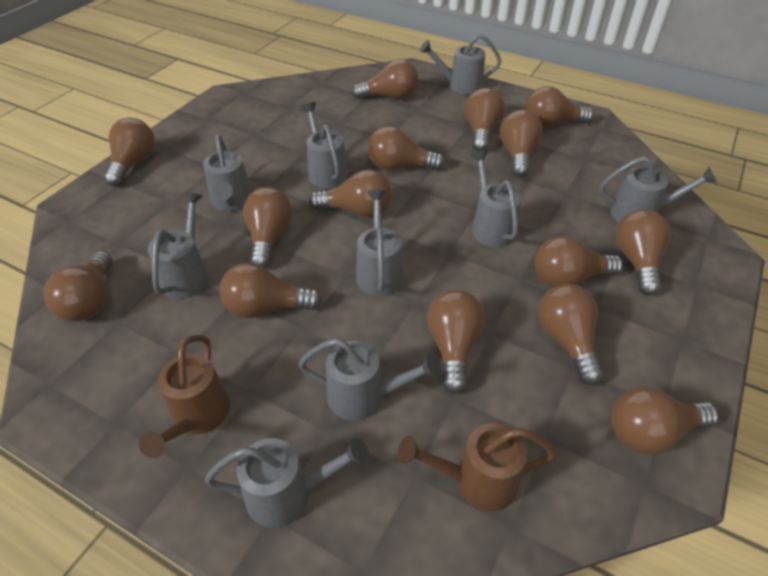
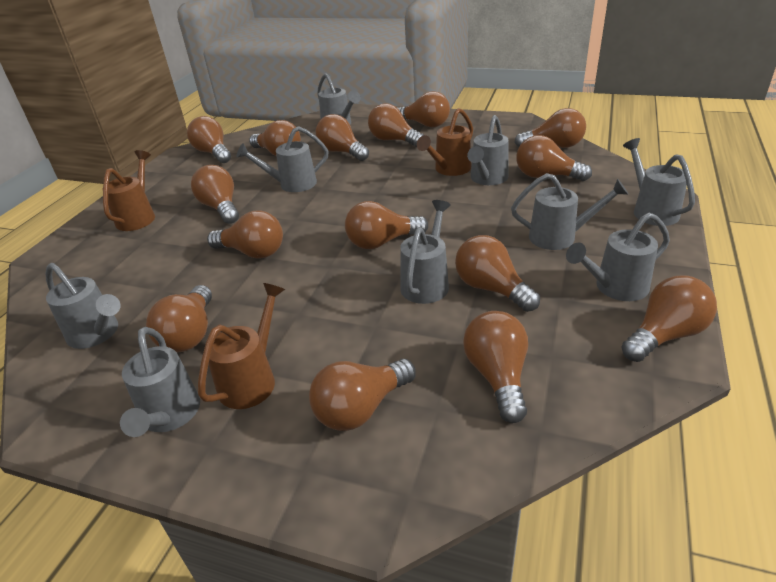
brown watering can: 2 -> 3

